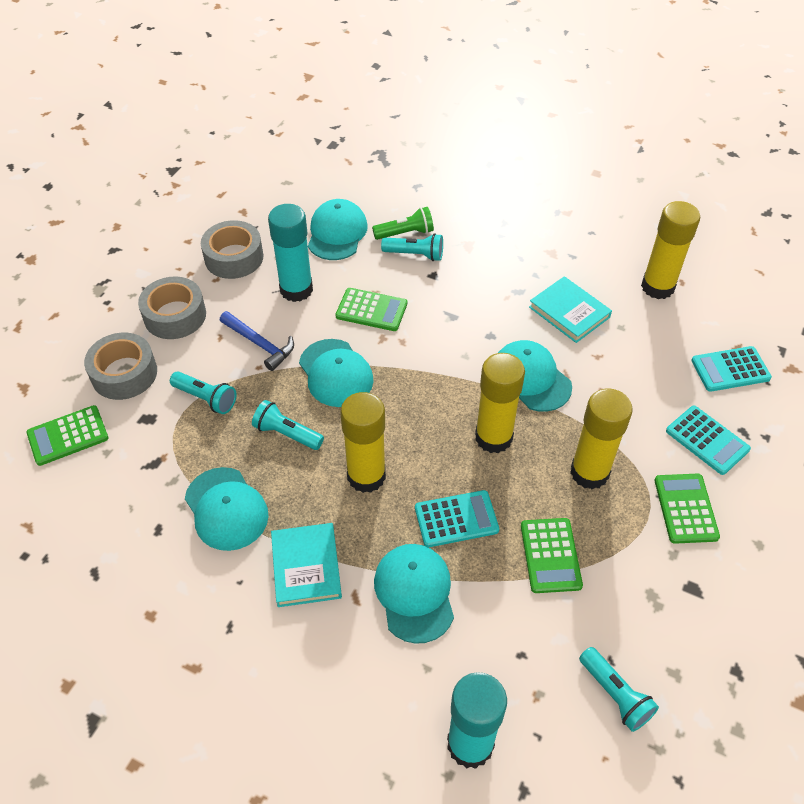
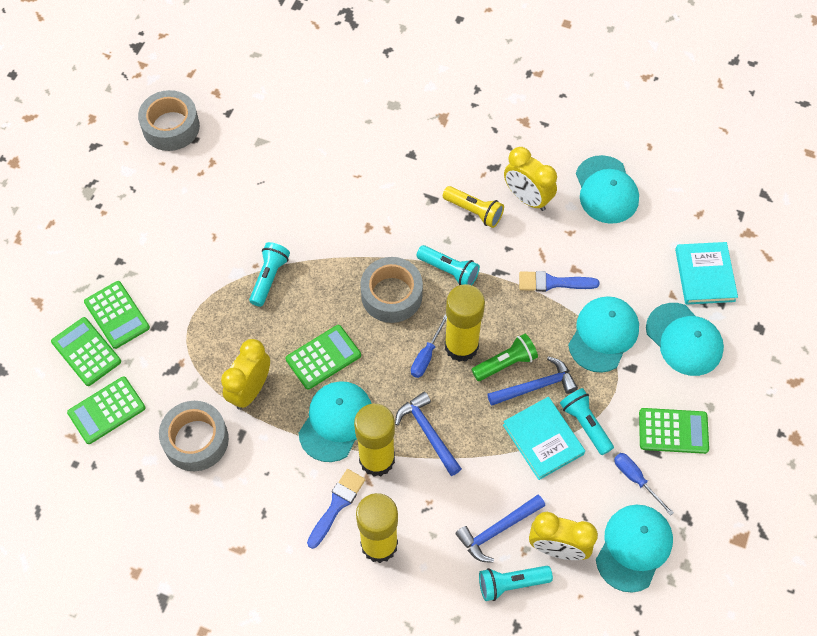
blue brush: 0 -> 2
blue hammer: 1 -> 3
blue screwdriver: 0 -> 2
green calculator: 4 -> 5
turquoise calculator: 3 -> 0
turquoise glue stick: 2 -> 0
yellow clock: 0 -> 3
yellow flashlight: 0 -> 1
yellow glue stick: 4 -> 3

